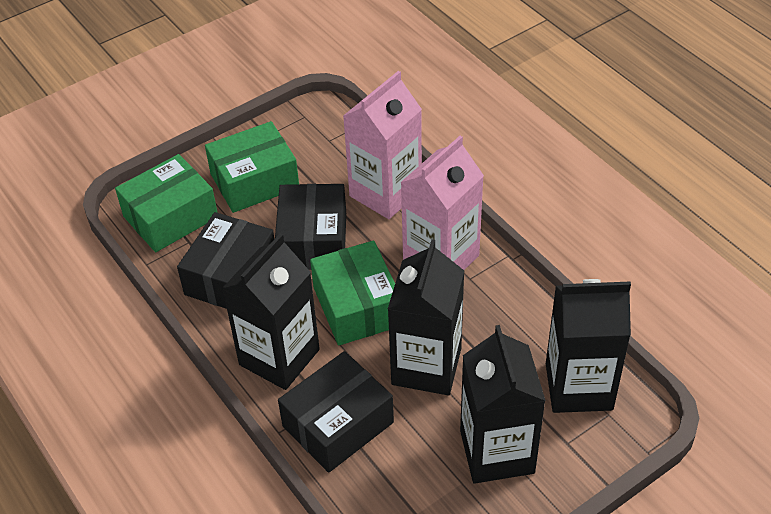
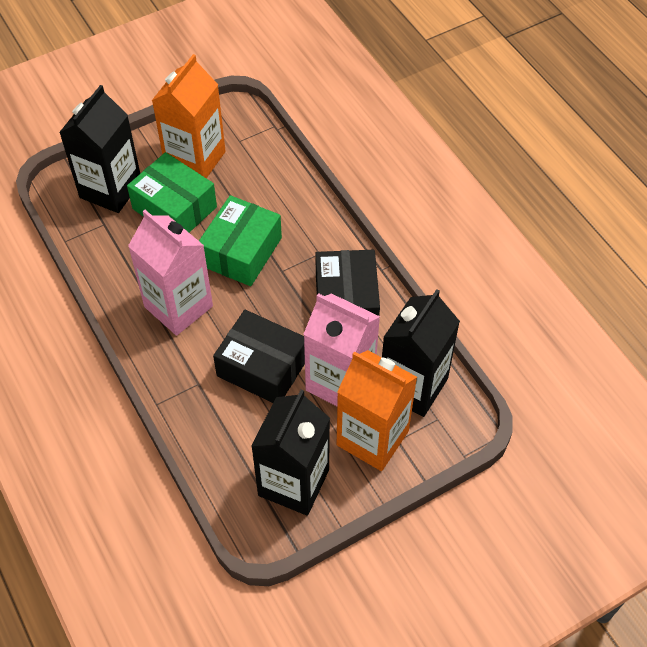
black box: 3 -> 2
black carton: 4 -> 3
green box: 3 -> 2
orange carton: 0 -> 2

